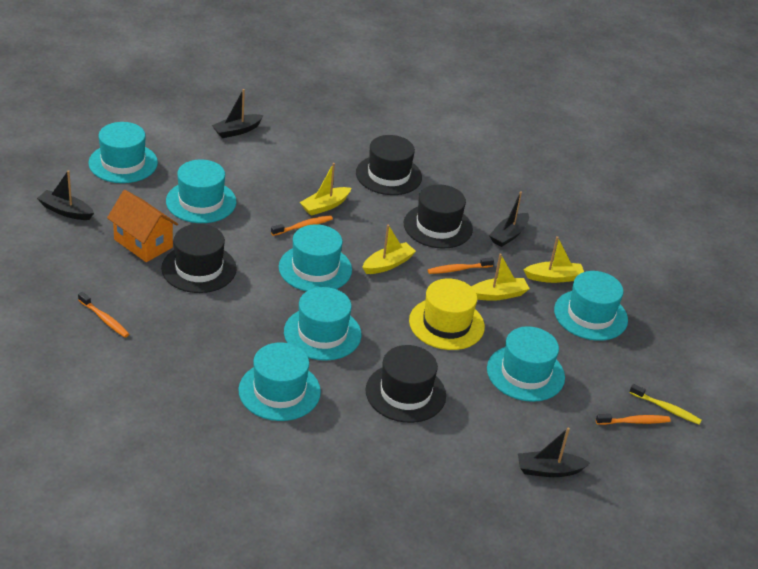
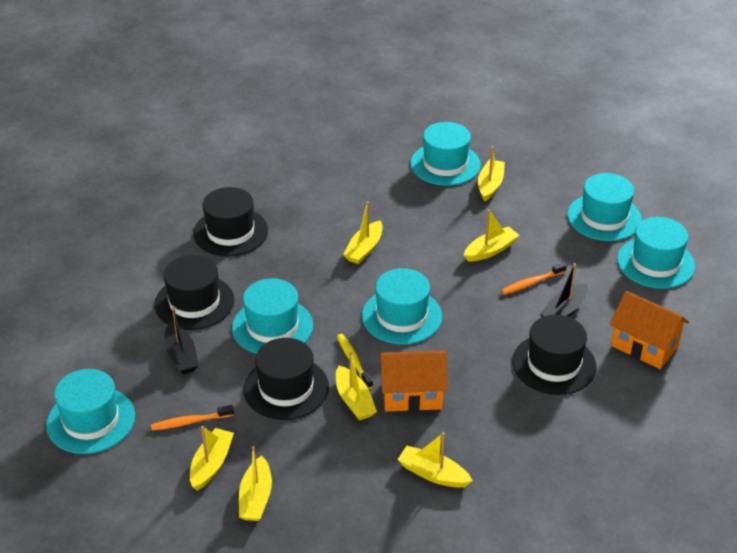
black boat: 4 -> 2
orange house: 1 -> 2
orange toothbrush: 4 -> 2
turquoise hat: 7 -> 6
yellow boat: 4 -> 7
yellow hat: 1 -> 0

